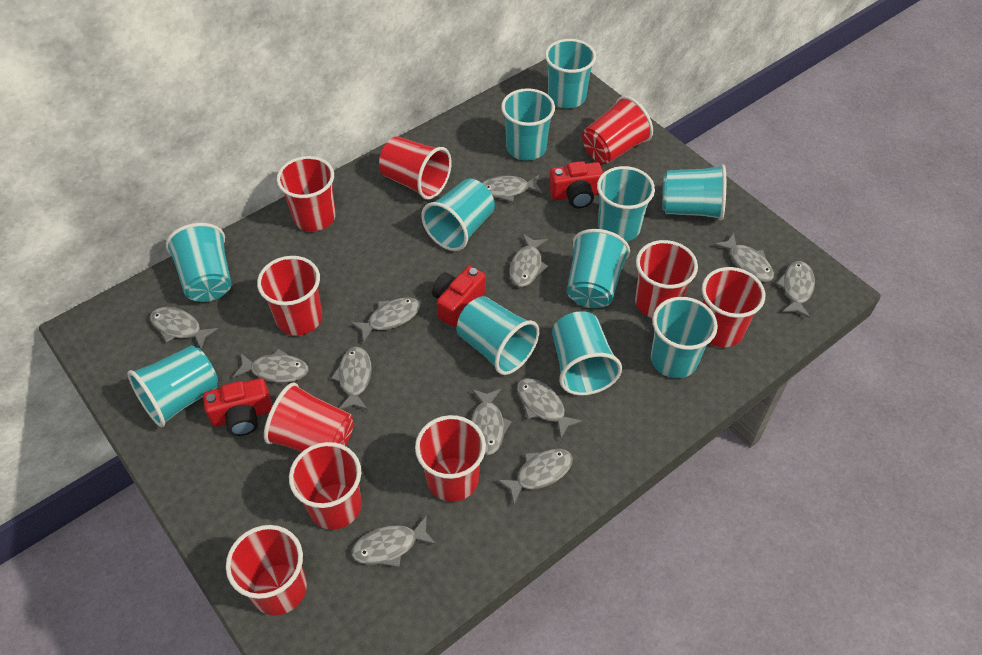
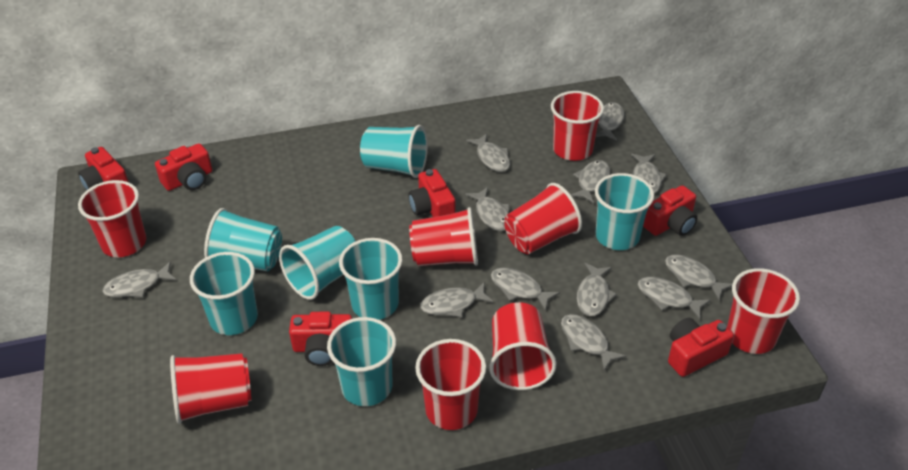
red camera: 3 -> 6
red cup: 10 -> 8
turquoise cup: 11 -> 7

